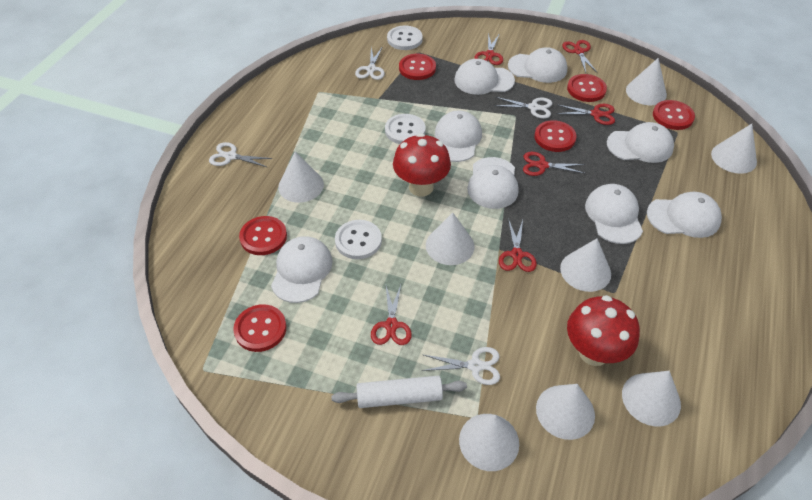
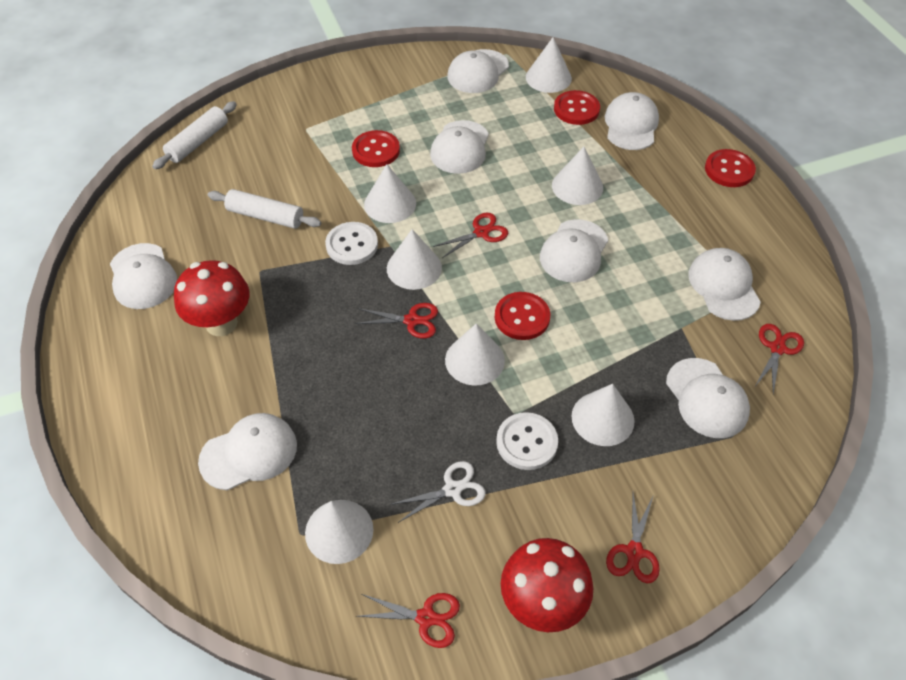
red button: 6 -> 4
red scissors: 6 -> 5
white button: 3 -> 2
white cone: 8 -> 7
white rolling pin: 1 -> 2
white scissors: 4 -> 1

